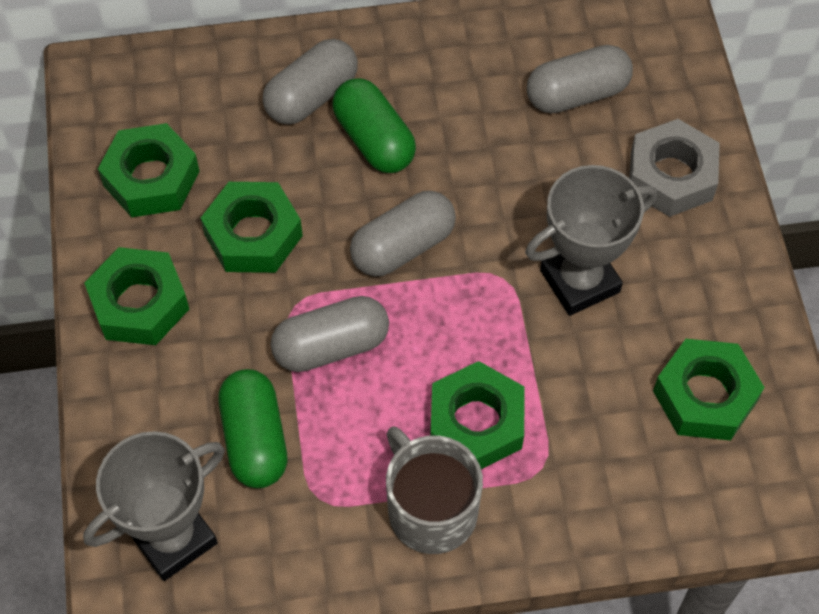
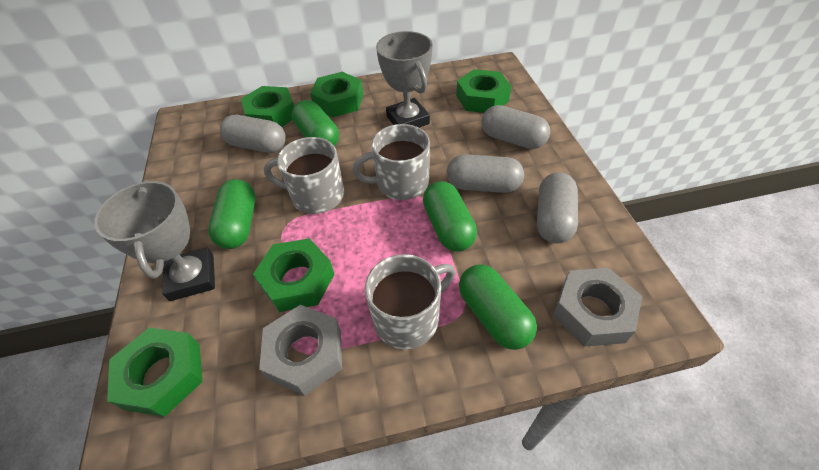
green capsule: 2 -> 4
grey mug: 1 -> 3
grey nut: 1 -> 2

